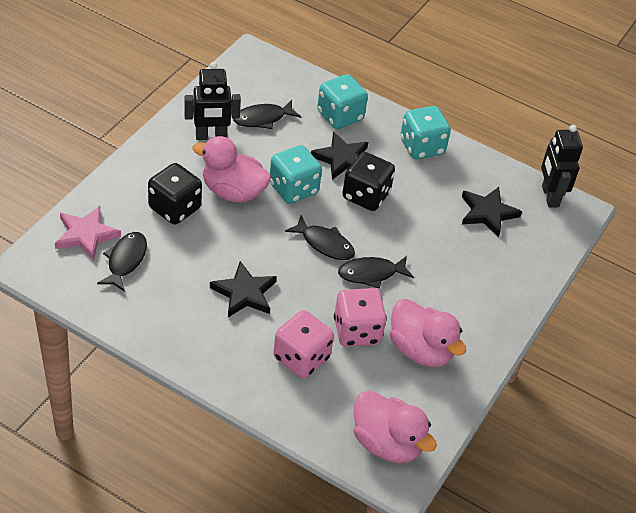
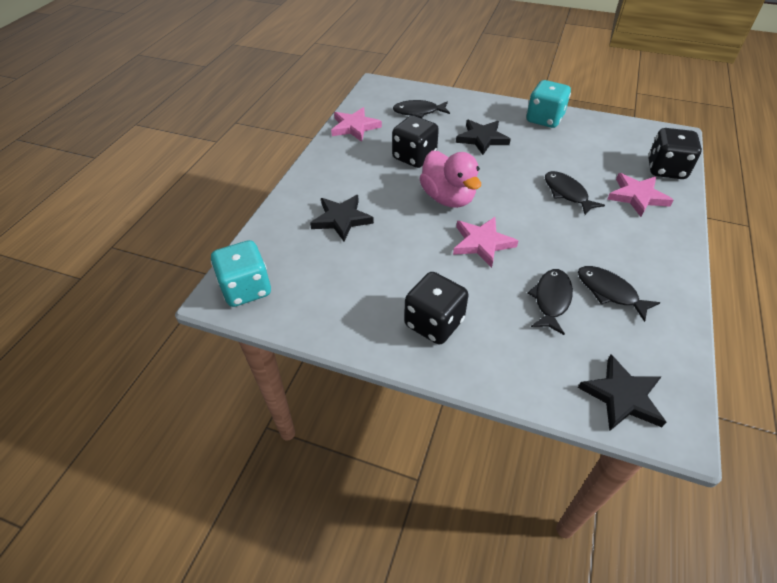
black dice: 2 -> 3
black robot: 2 -> 0
pink dice: 2 -> 0
pink duck: 3 -> 1
pink star: 1 -> 3
turquoise dice: 3 -> 2

